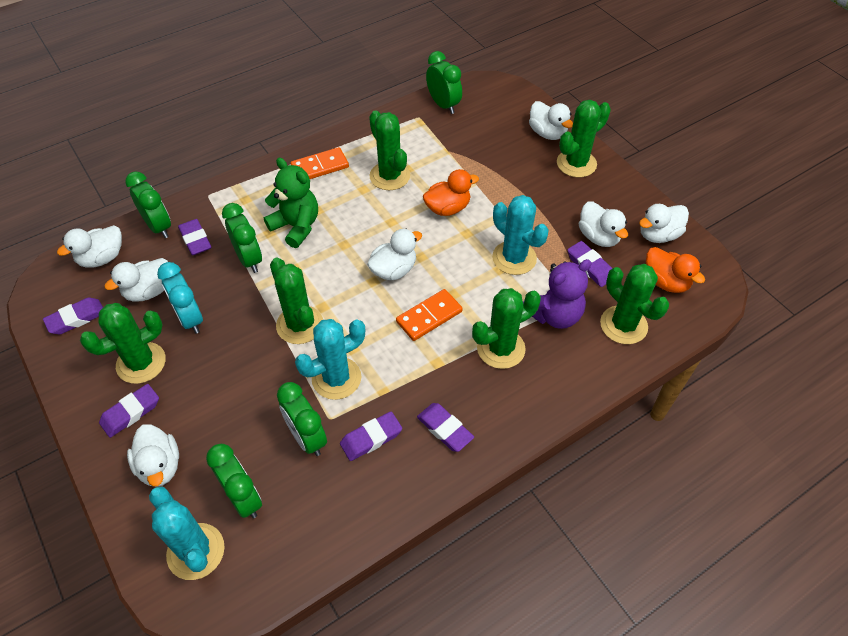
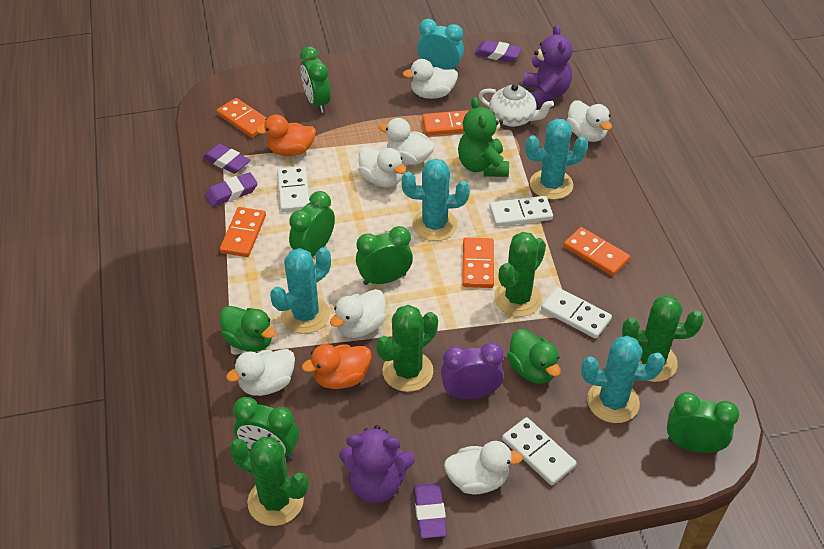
green cactus: 6 -> 4
green duck: 0 -> 2
orange domino: 2 -> 5
purple clock: 0 -> 1
purple eraser: 6 -> 4
purple teddy bear: 1 -> 2
turquoise cactus: 3 -> 4
white domino: 0 -> 4
white teapot: 0 -> 1

